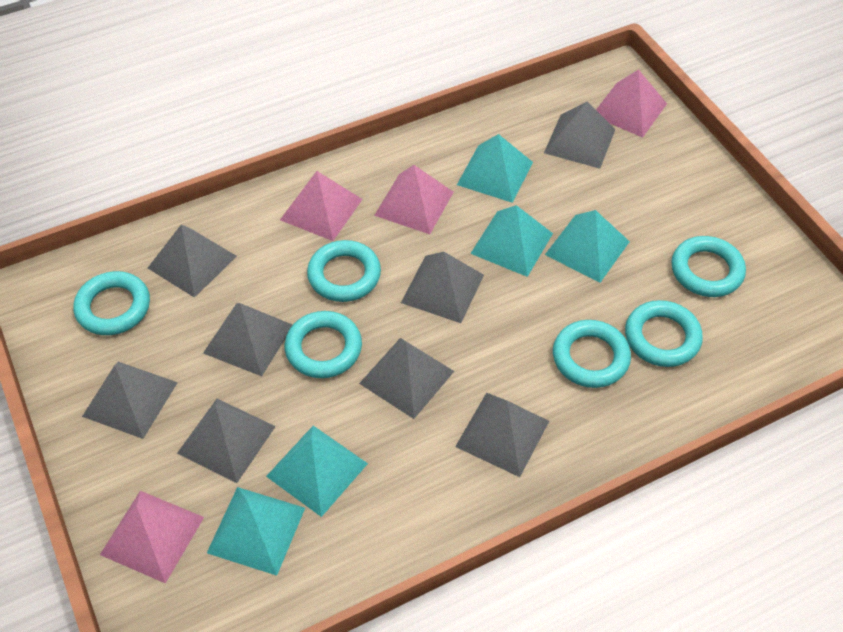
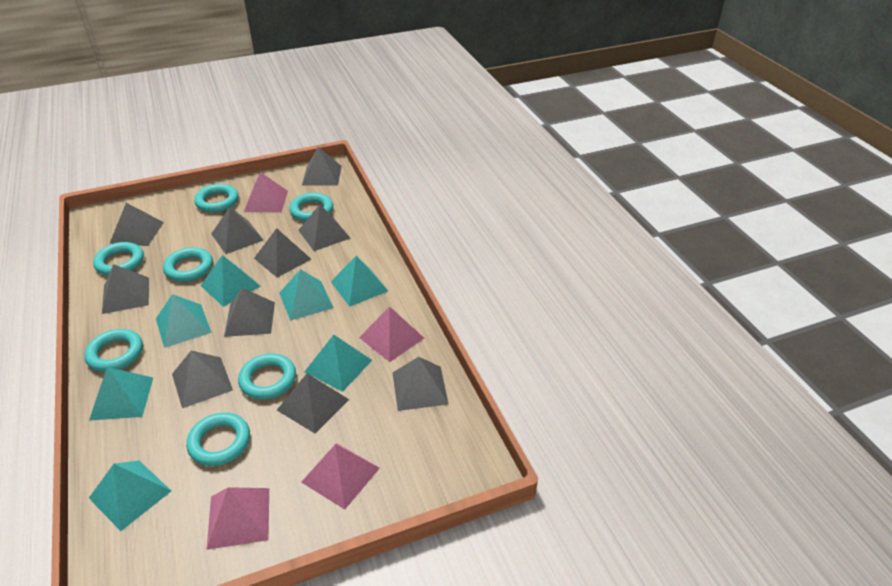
grey pyramid: 8 -> 10
turquoise pyramid: 5 -> 7
turquoise ring: 6 -> 7

